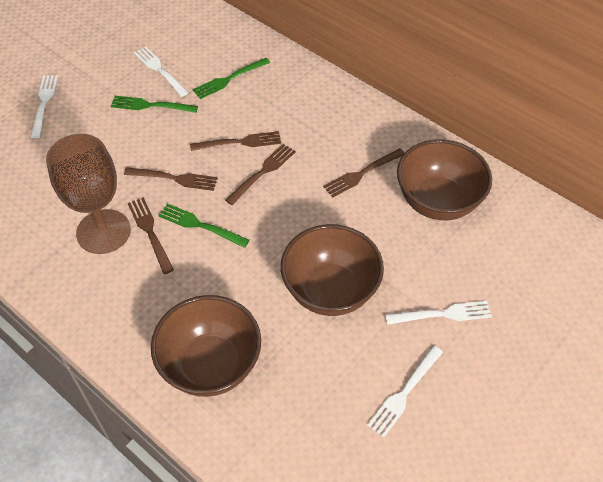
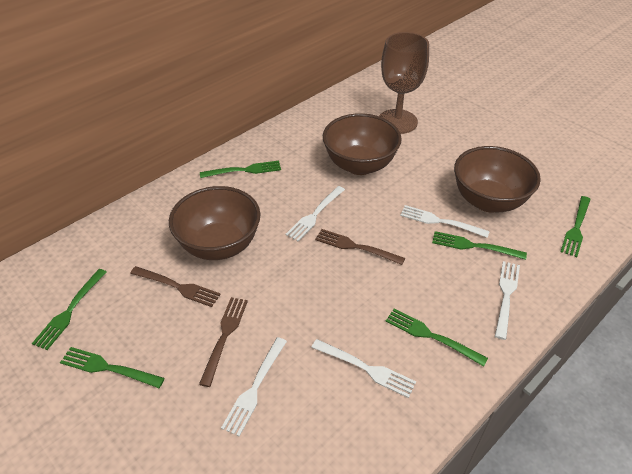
brown fork: 5 -> 3
green fork: 3 -> 6
white fork: 4 -> 5

